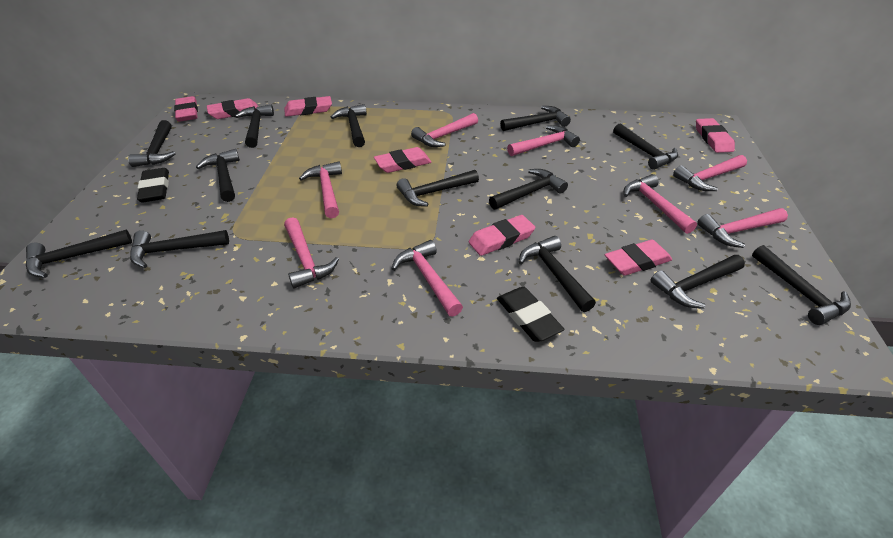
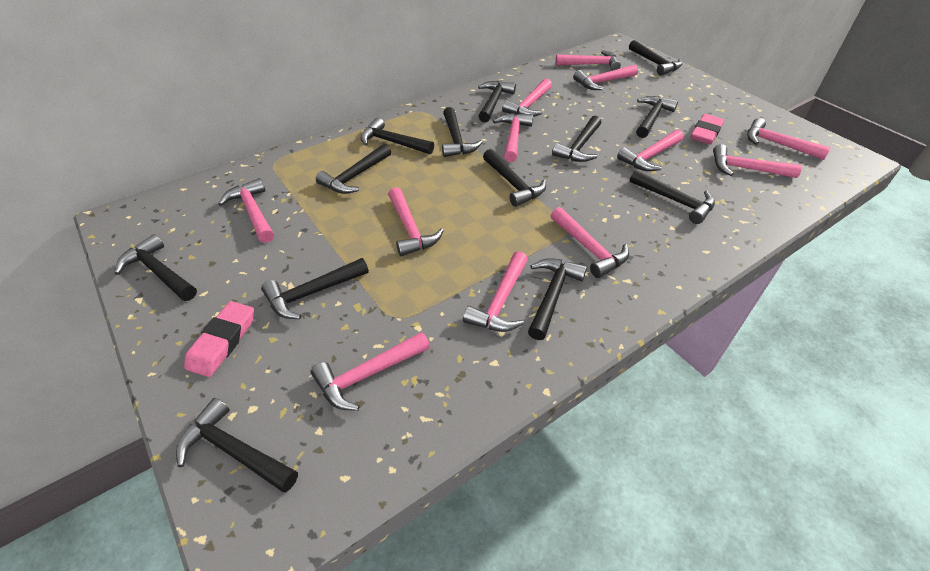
black eraser: 2 -> 0
pink eraser: 7 -> 2
pink hammer: 8 -> 12

